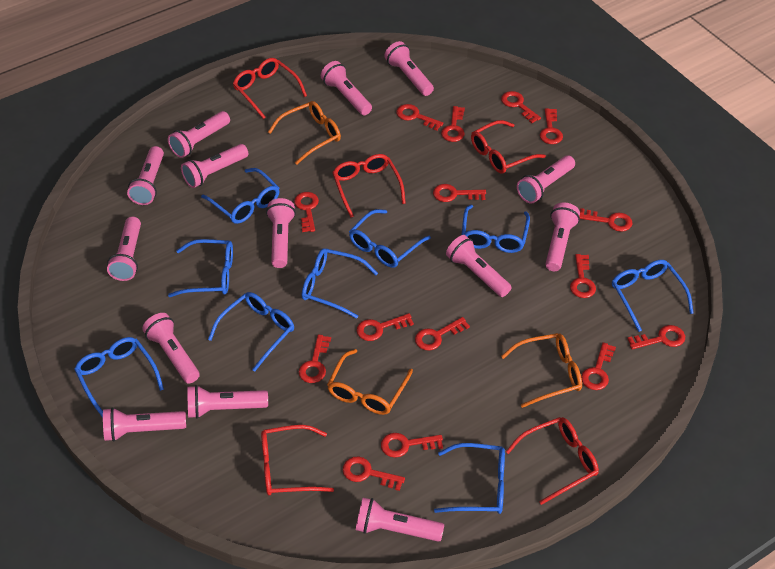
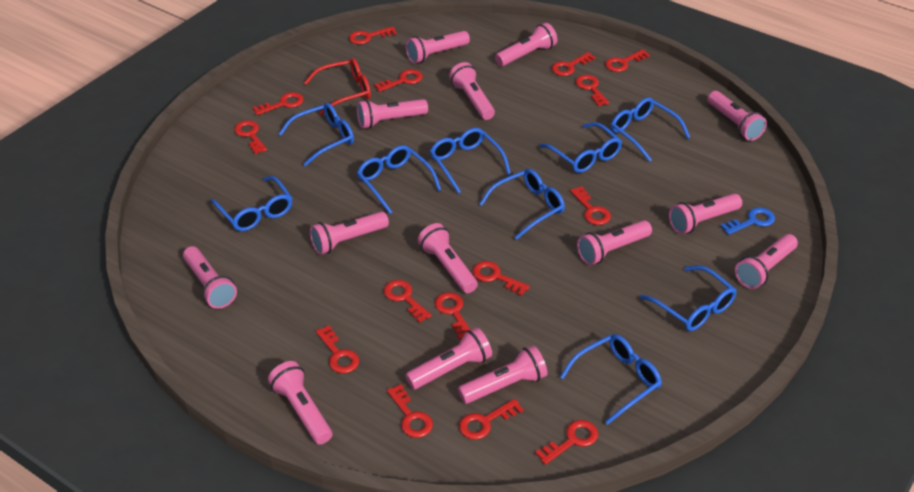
blue key: 0 -> 1
orange glasses: 3 -> 0
red glasses: 5 -> 1

